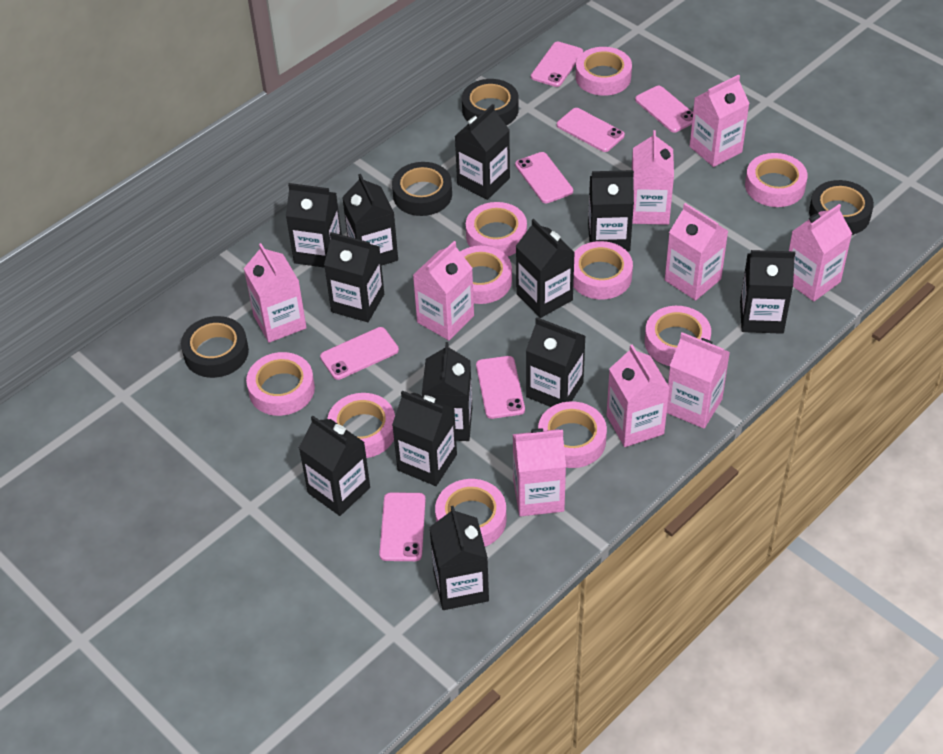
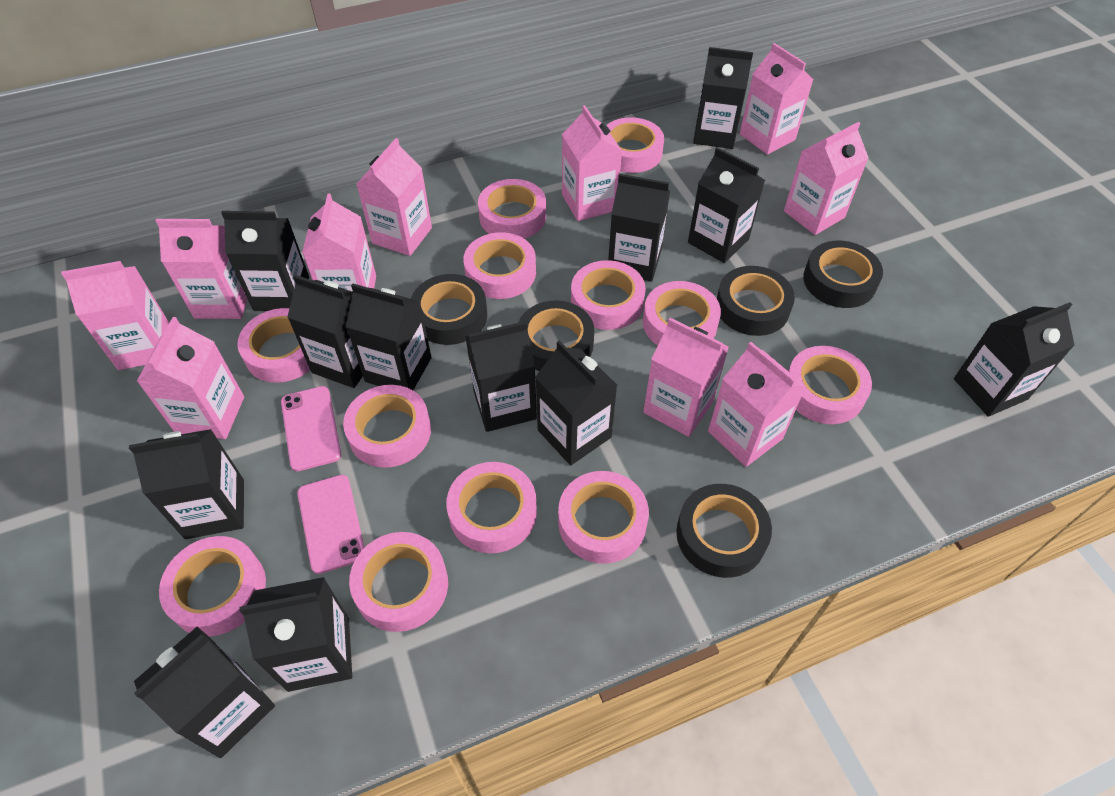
black tape: 4 -> 5
pink carton: 9 -> 10
pink phone: 7 -> 2
pink tape: 10 -> 12

